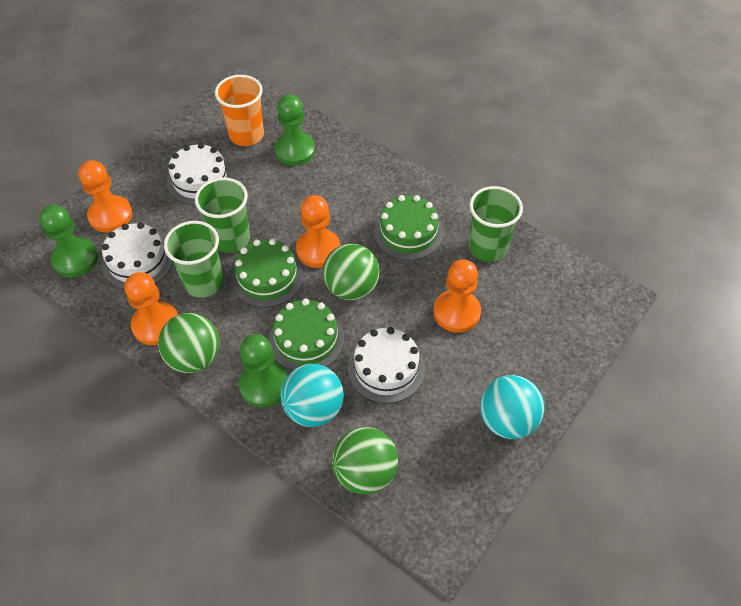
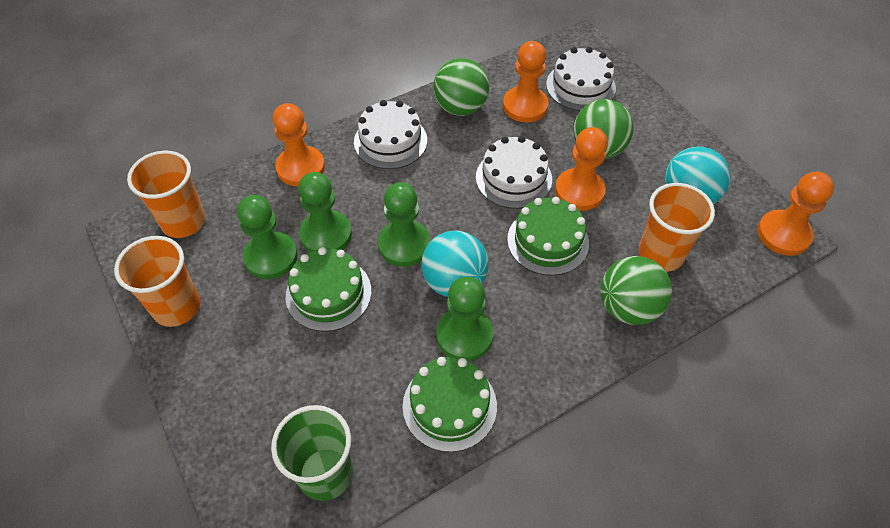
green cup: 3 -> 1
green pawn: 3 -> 4
orange cup: 1 -> 3

